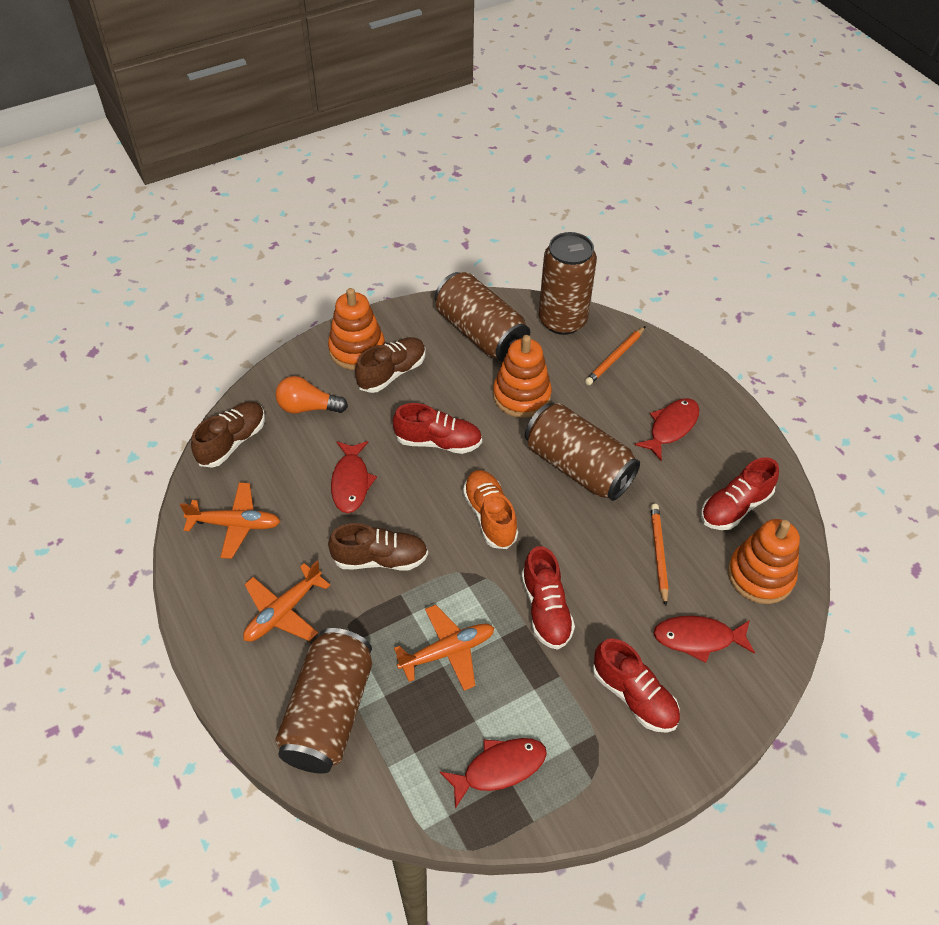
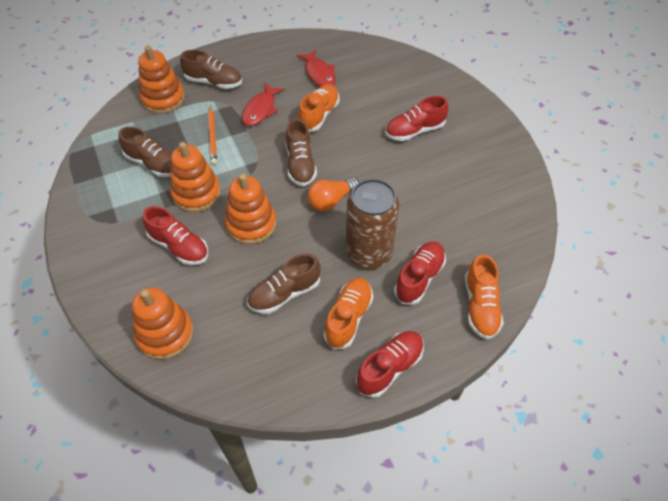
brown can: 4 -> 1
brown shoe: 3 -> 4
orange pencil: 2 -> 1
orange plane: 3 -> 0
orange shoe: 1 -> 3
orange stacking toy: 3 -> 4
red fish: 4 -> 2

